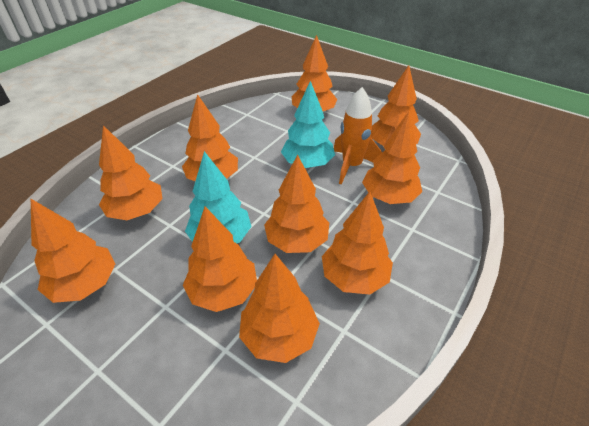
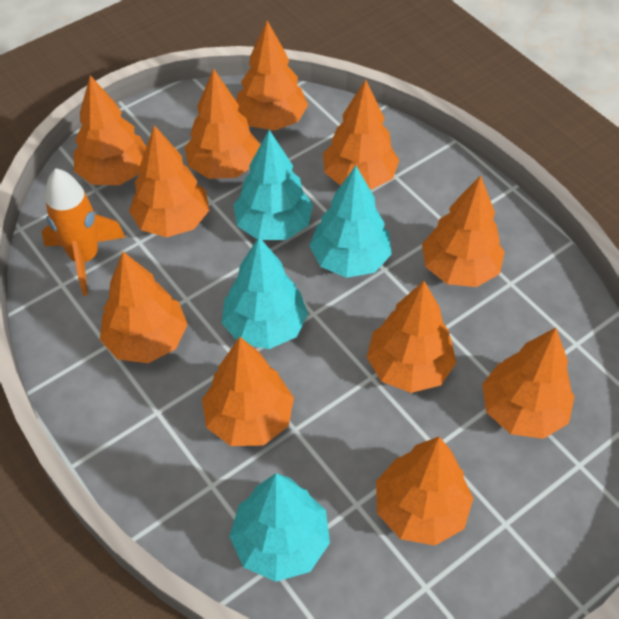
orange tree: 10 -> 11
turquoise tree: 2 -> 4

